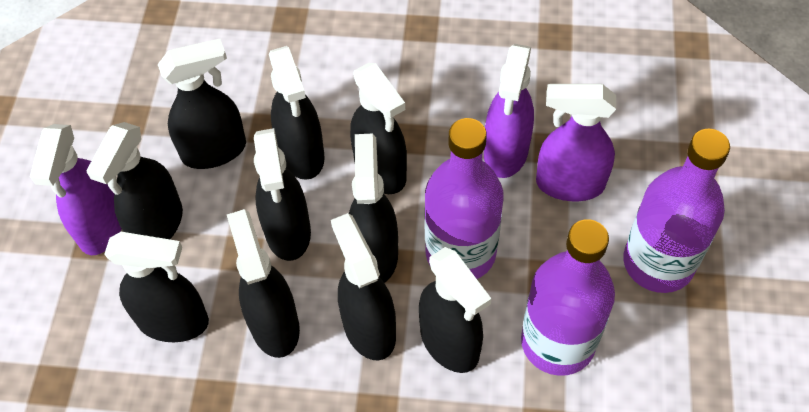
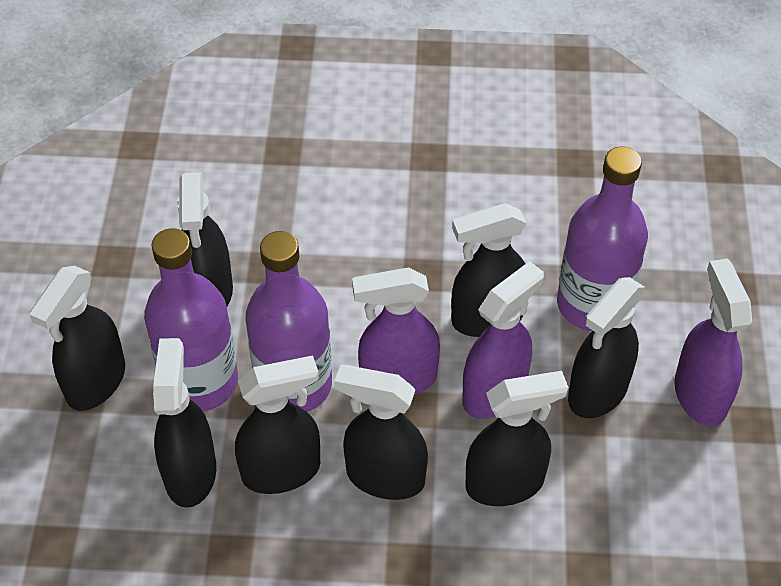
black spray bottle: 10 -> 8

